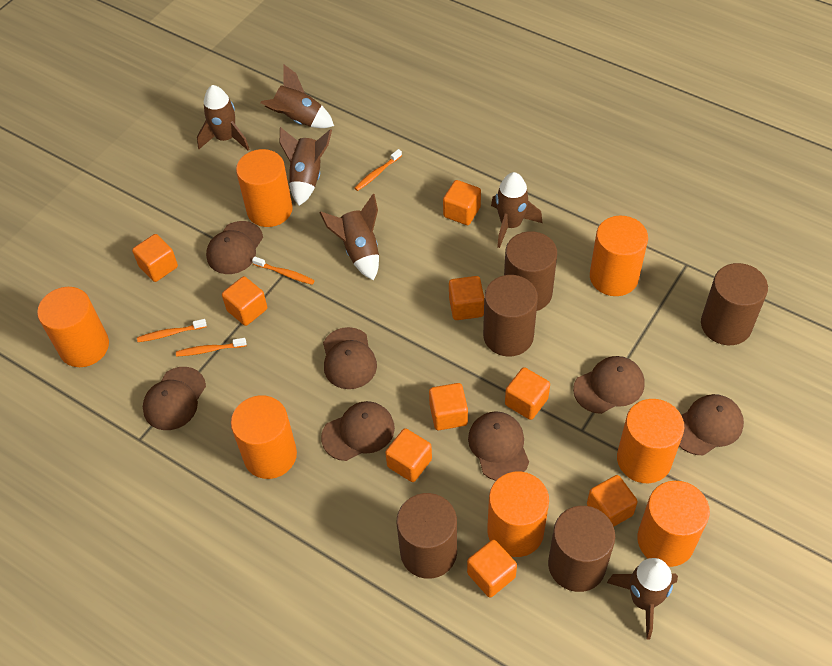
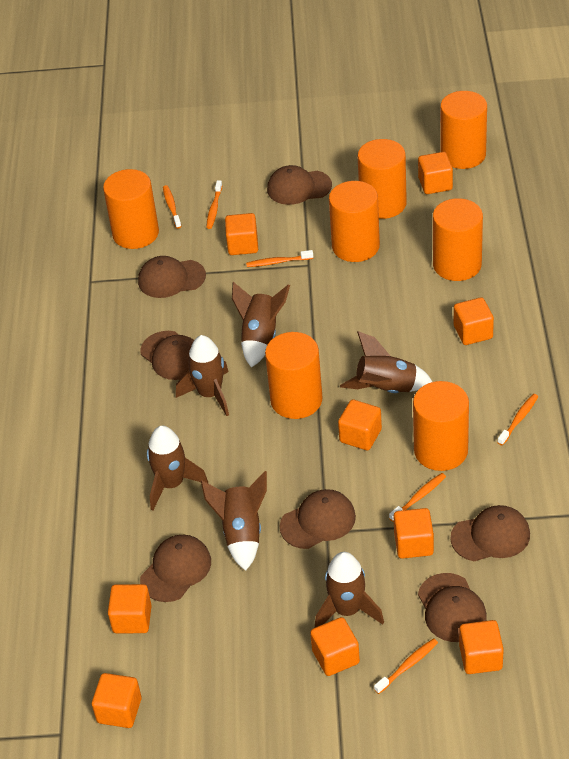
brown cylinder: 5 -> 0
orange toothbrush: 4 -> 6

